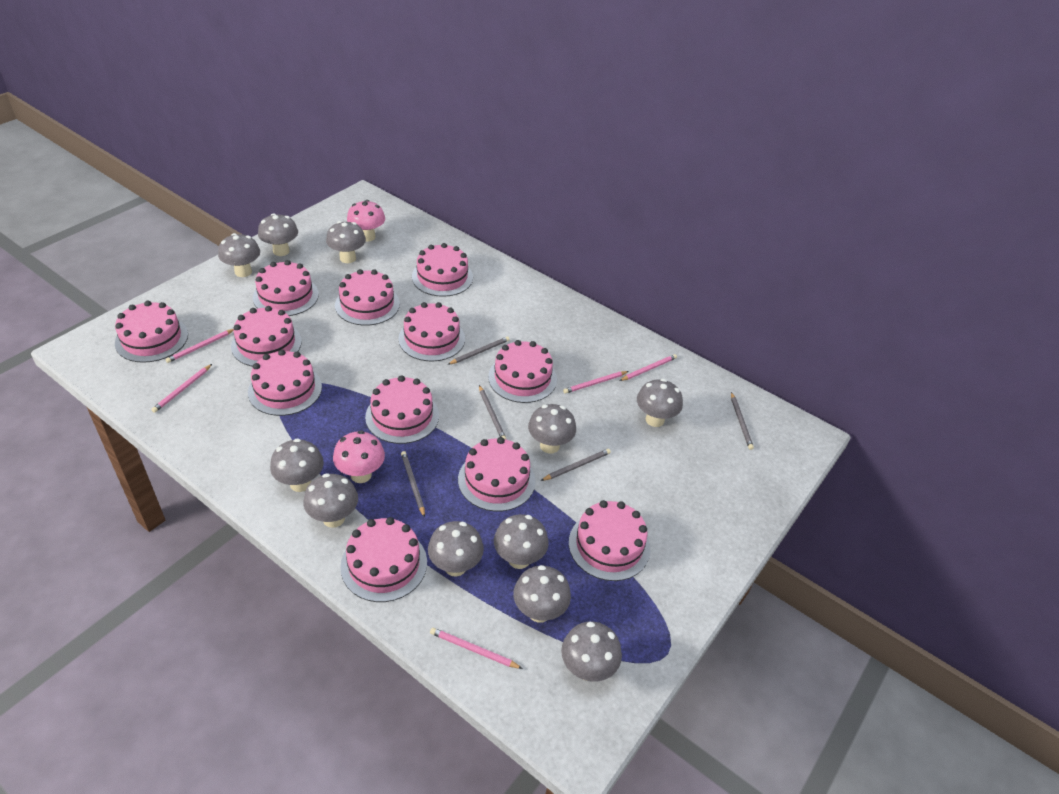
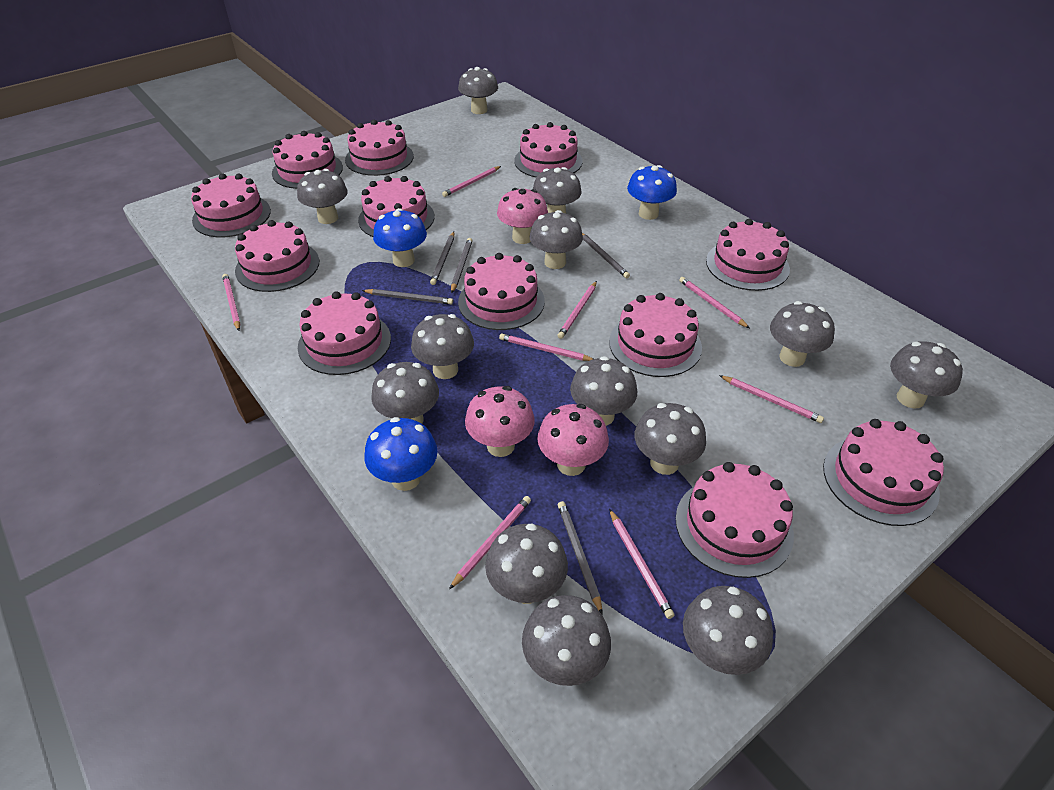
blue mushroom: 0 -> 3
grey mushroom: 11 -> 13
pink mushroom: 2 -> 3
pink pencil: 5 -> 8

